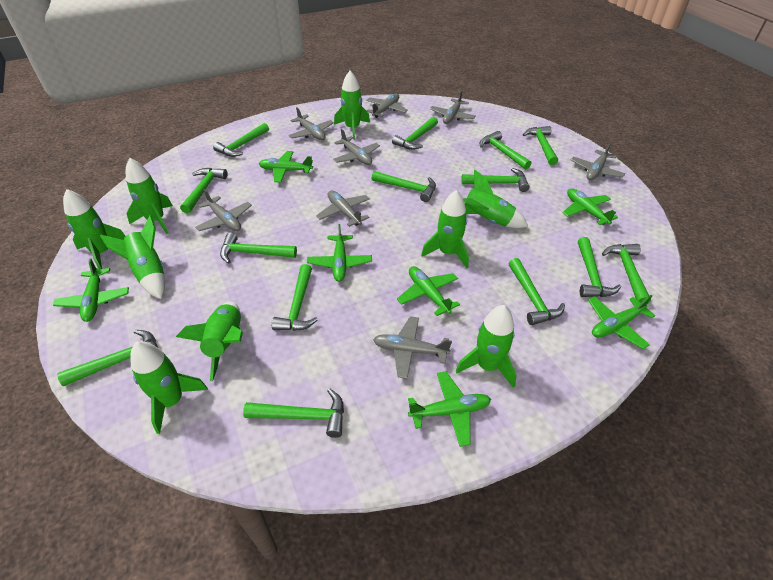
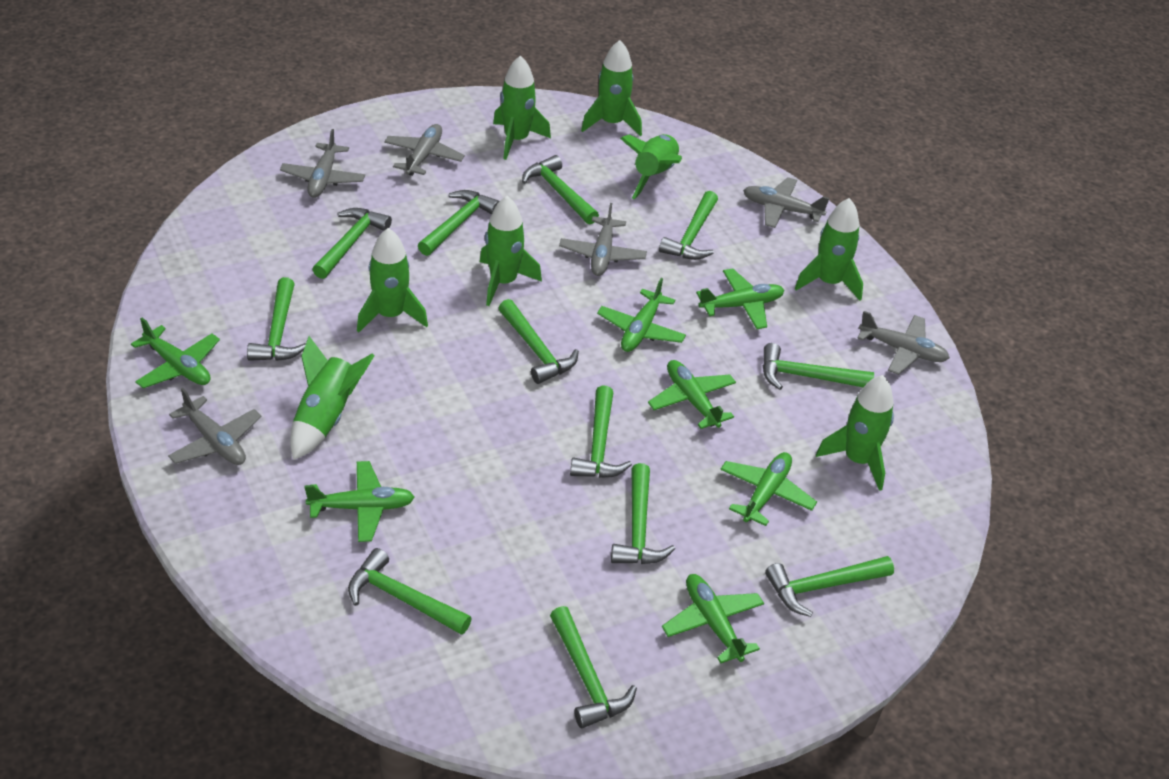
green hammer: 14 -> 12
green rocket: 9 -> 8
grey plane: 8 -> 6

